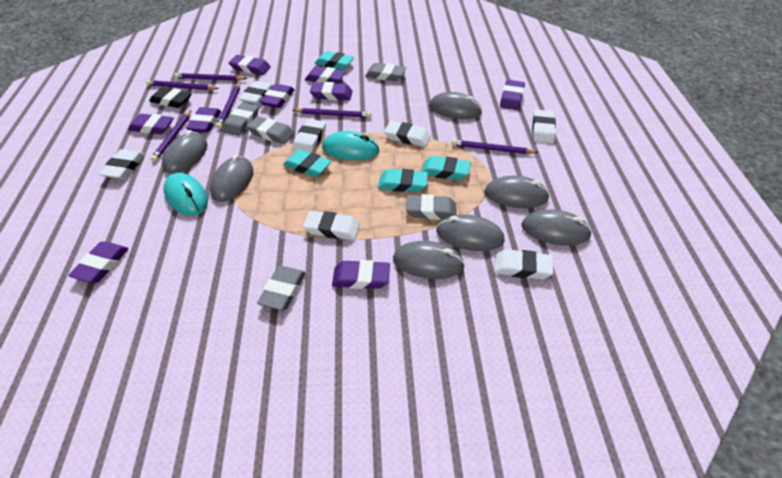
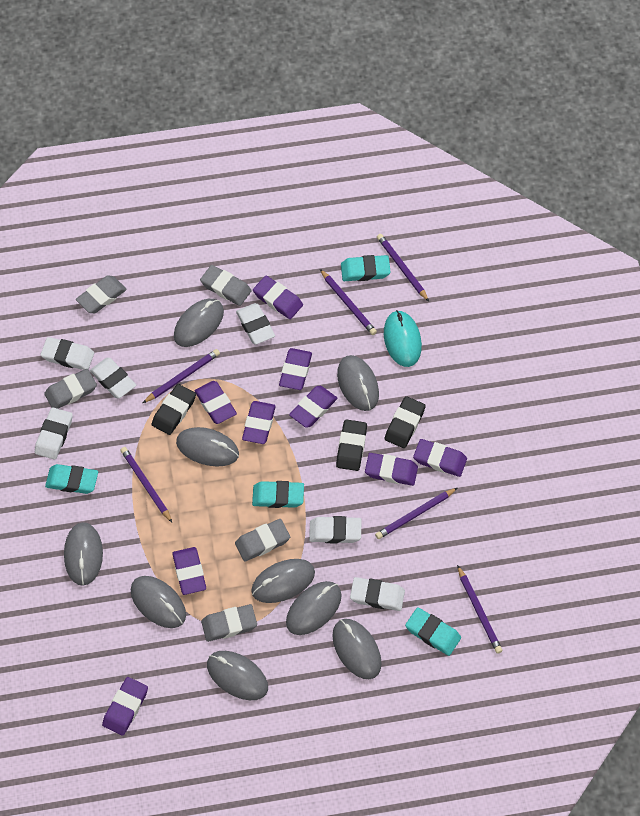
black eraser: 1 -> 3
grey mouse: 7 -> 9
turquoise mouse: 2 -> 1
white eraser: 7 -> 6

